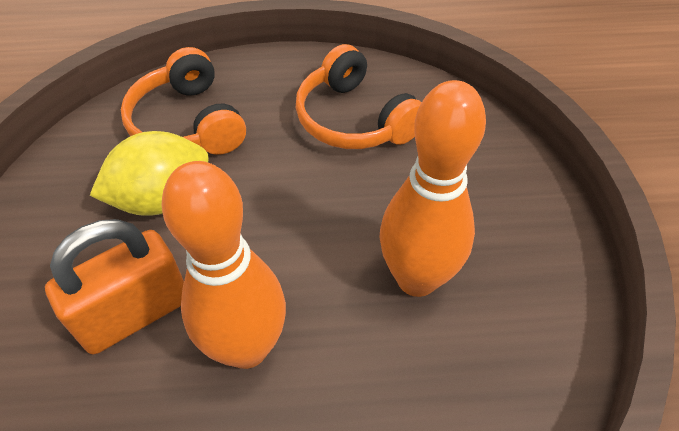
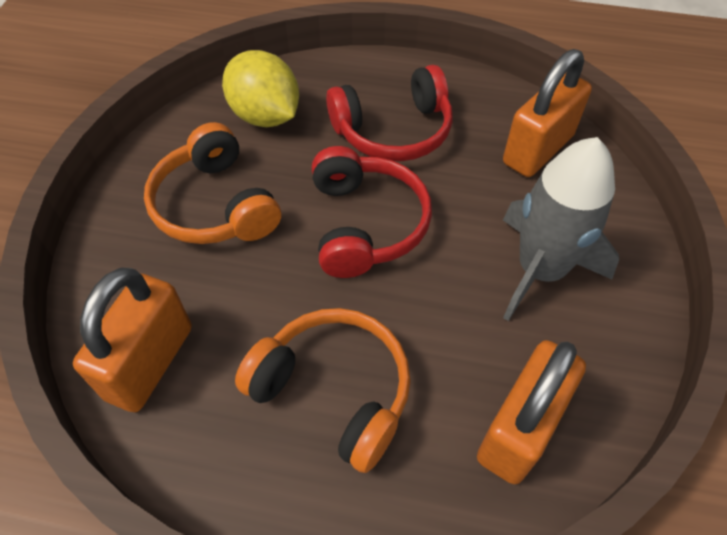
grey rocket: 0 -> 1
orange bowling pin: 2 -> 0
orange padlock: 1 -> 3
red headphones: 0 -> 2

